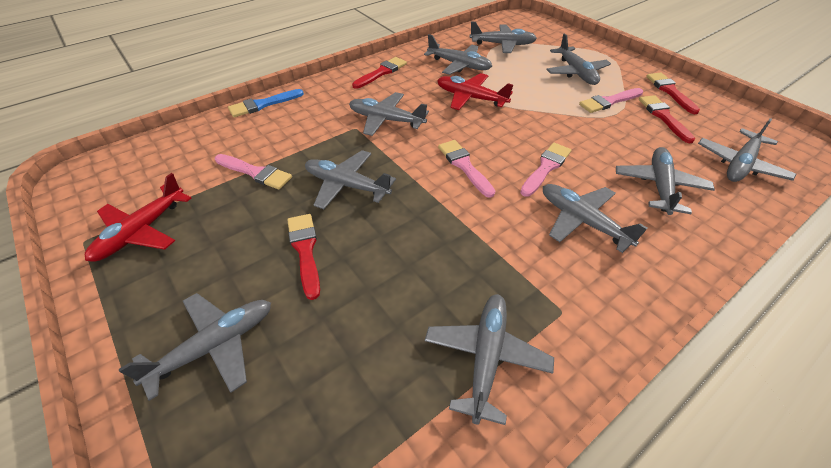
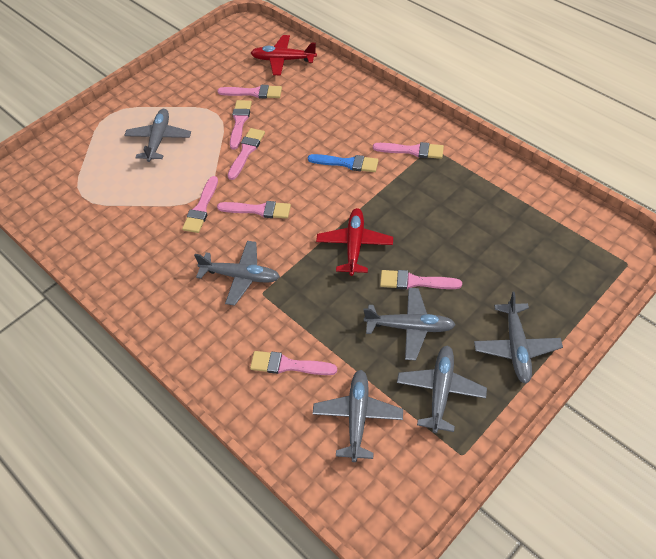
grey plane: 10 -> 6
pink brush: 4 -> 8
red brush: 4 -> 0

